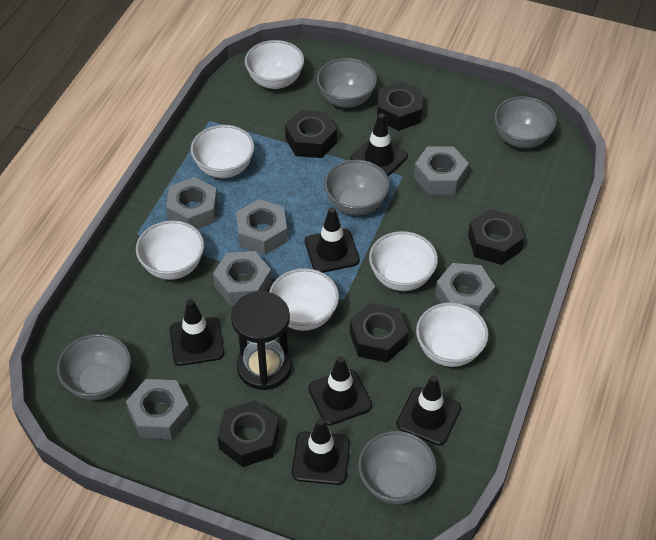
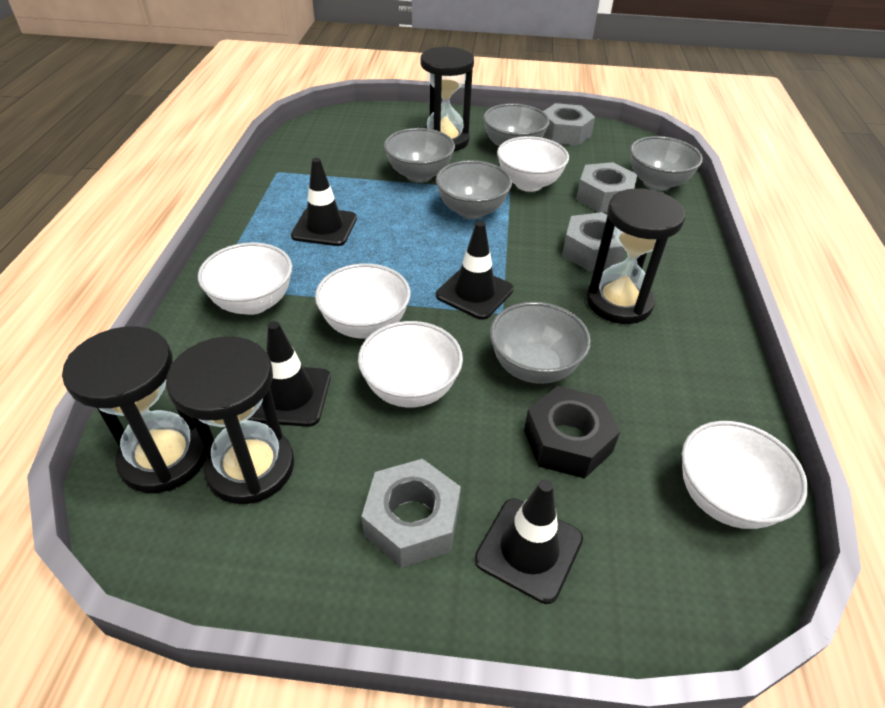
black hourglass: 1 -> 4
black nut: 5 -> 1
black traffic cone: 6 -> 4
grey nut: 6 -> 4
white bowl: 6 -> 5

